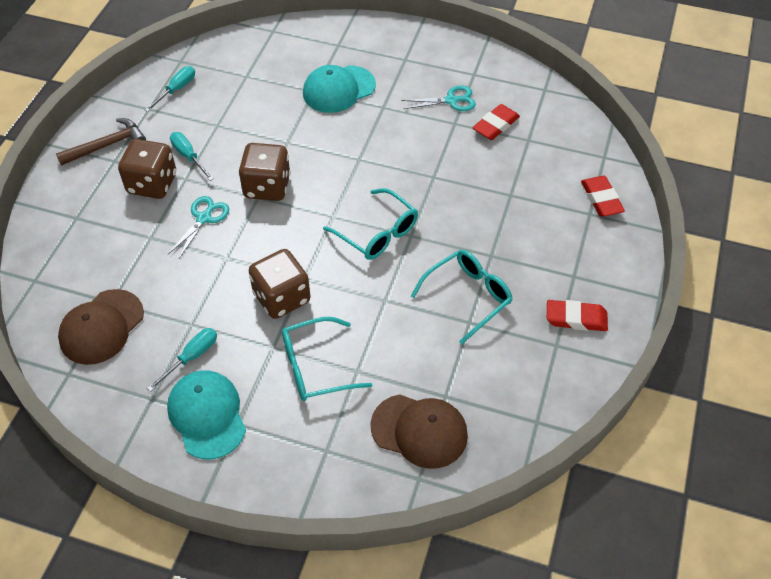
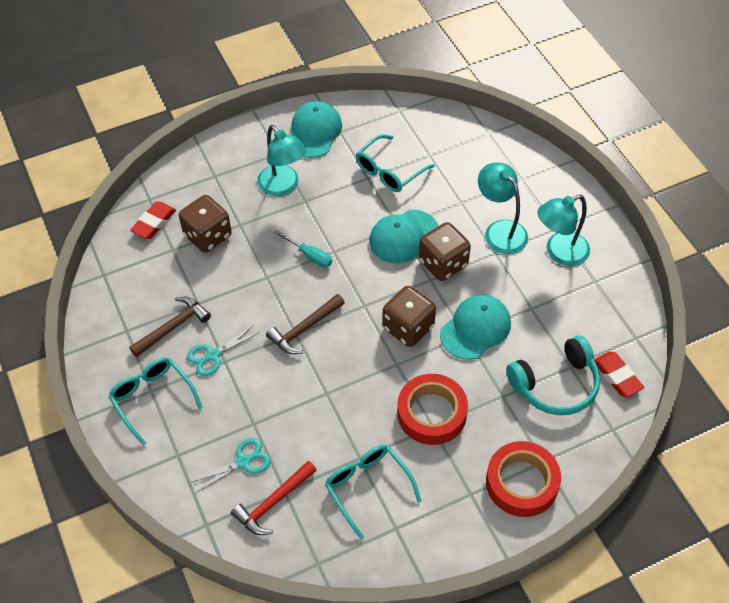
brown cap: 2 -> 0
brown hammer: 1 -> 2
red eraser: 3 -> 2
red hammer: 0 -> 1
red tape: 0 -> 2
turquoise cap: 2 -> 3
turquoise headphones: 0 -> 1
turquoise lamp: 0 -> 3
turquoise screwdriver: 3 -> 1

